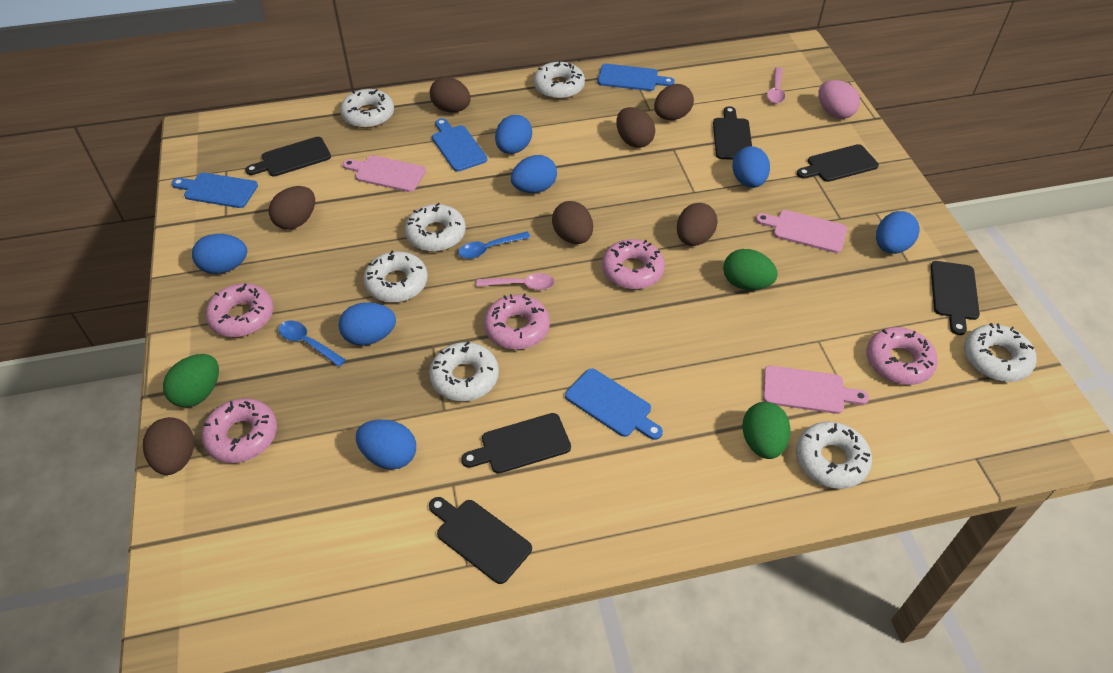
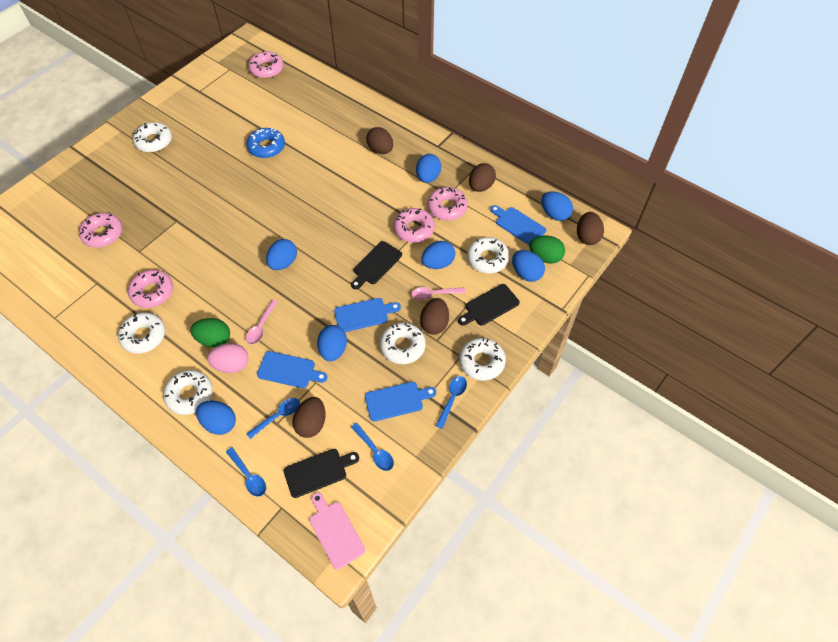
black cutting board: 6 -> 3
blue donut: 0 -> 1
blue spoon: 2 -> 4
brown egg: 7 -> 5
green egg: 3 -> 2
pink cutting board: 3 -> 1
white donut: 7 -> 6

